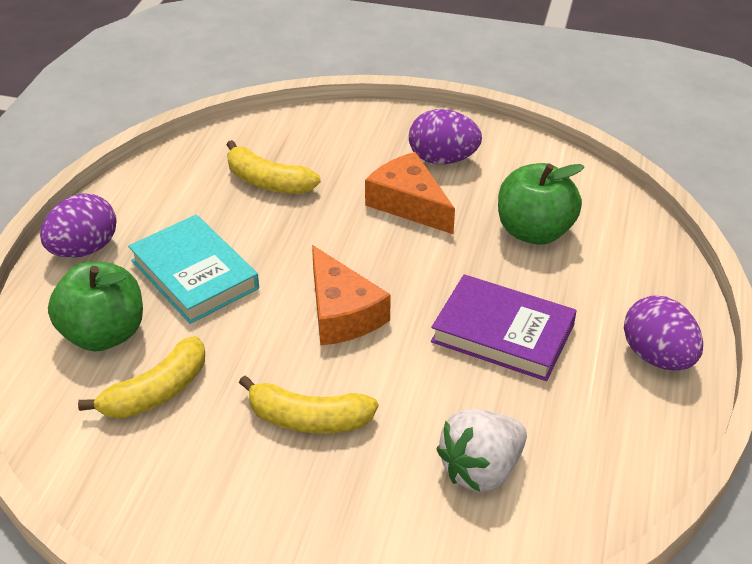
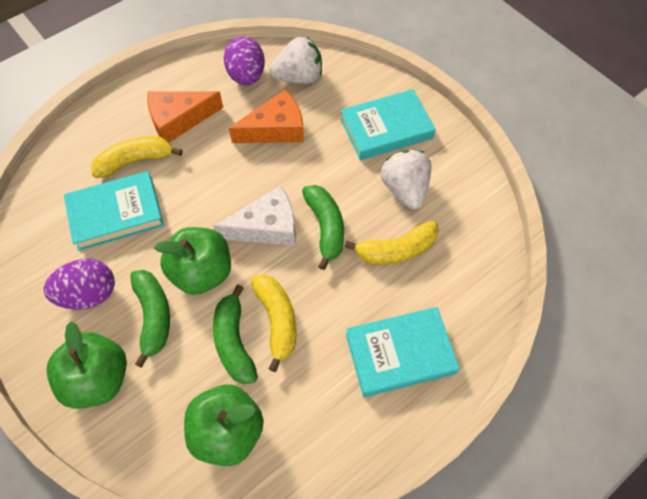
green apple: 2 -> 3
green banana: 0 -> 3
purple book: 1 -> 0
purple egg: 3 -> 2
turquoise book: 1 -> 3
white cheese: 0 -> 1
white strawberry: 1 -> 2

